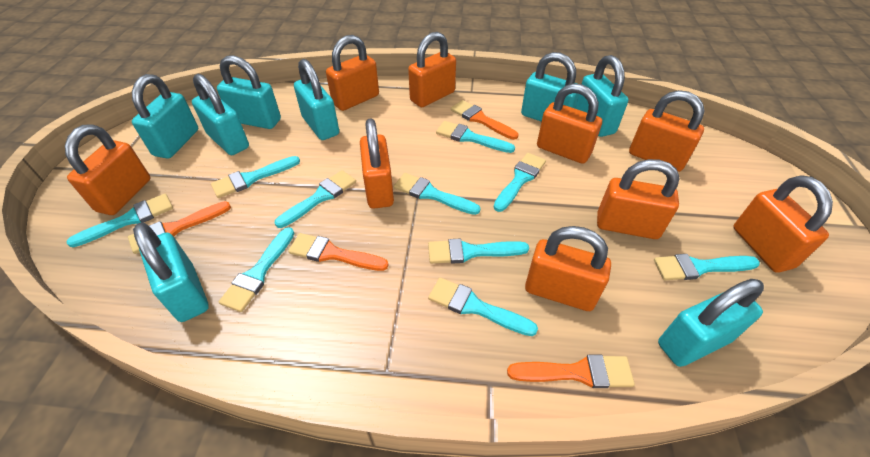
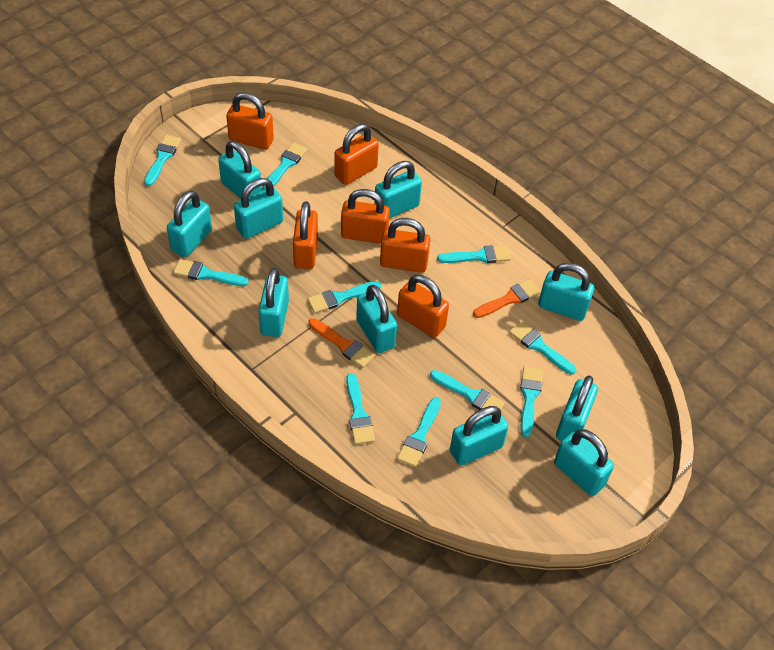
orange brush: 4 -> 2
orange padlock: 9 -> 6
turquoise padlock: 8 -> 10

